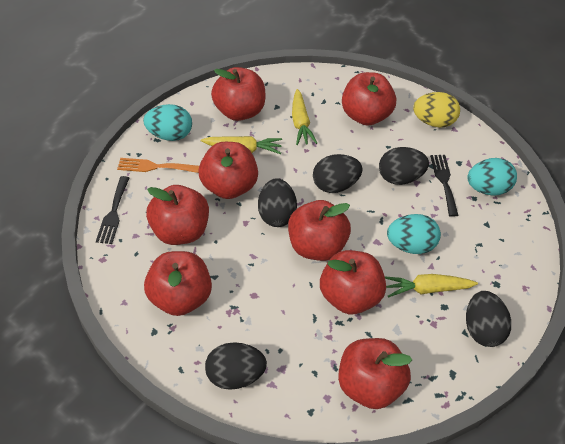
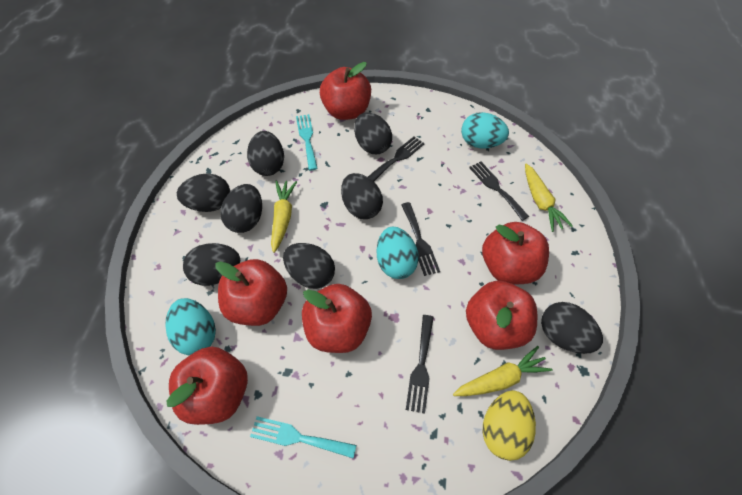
black egg: 5 -> 8
black fork: 2 -> 4
orange fork: 1 -> 0
red apple: 8 -> 6
turquoise fork: 0 -> 2

